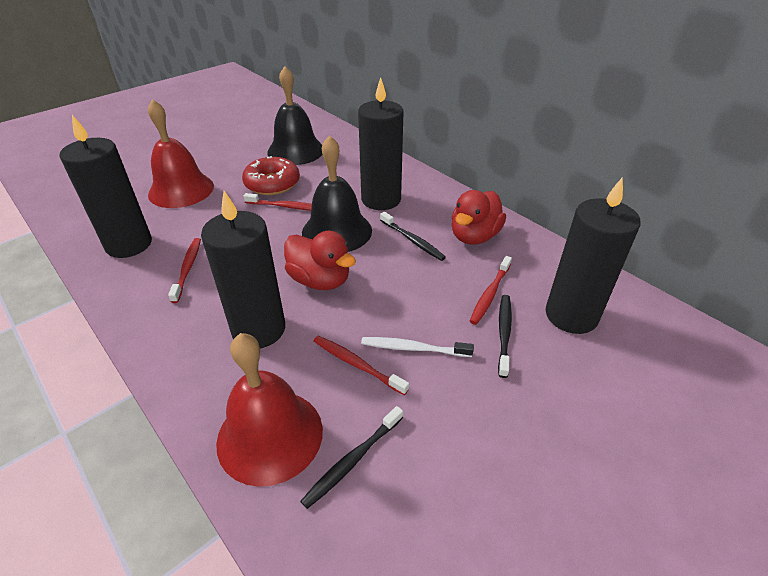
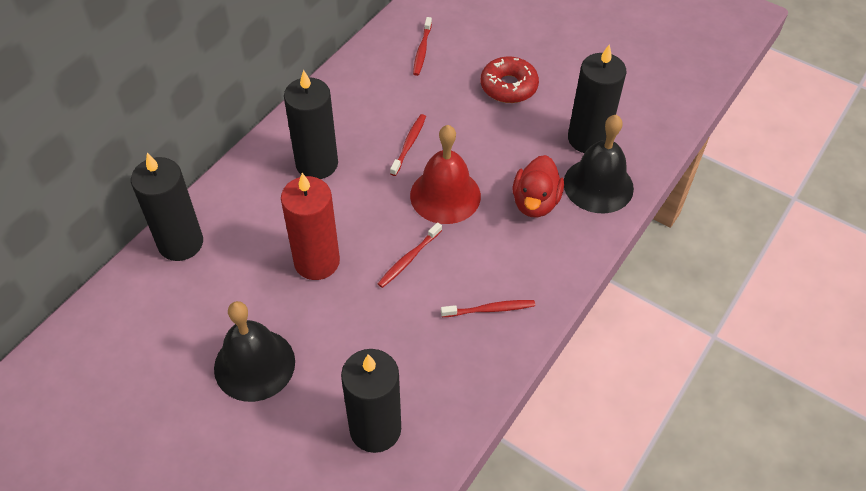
black toothbrush: 3 -> 0
red bell: 2 -> 1
red candle: 0 -> 1
red duck: 2 -> 1
white toothbrush: 1 -> 0

